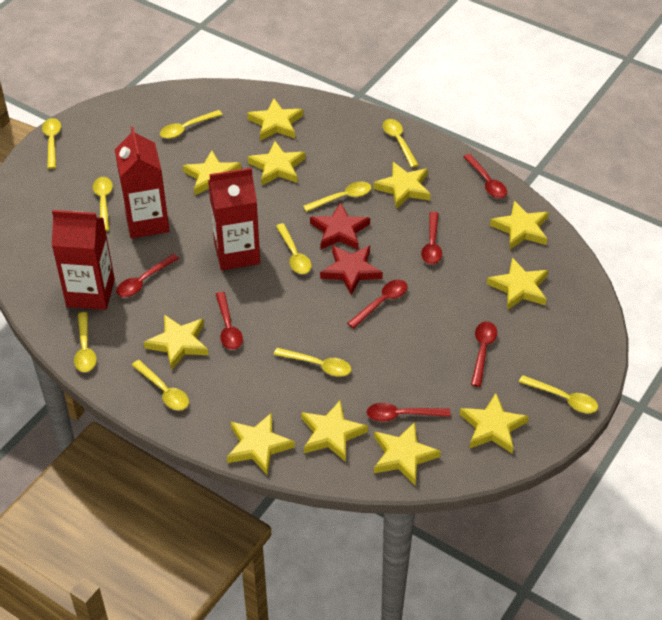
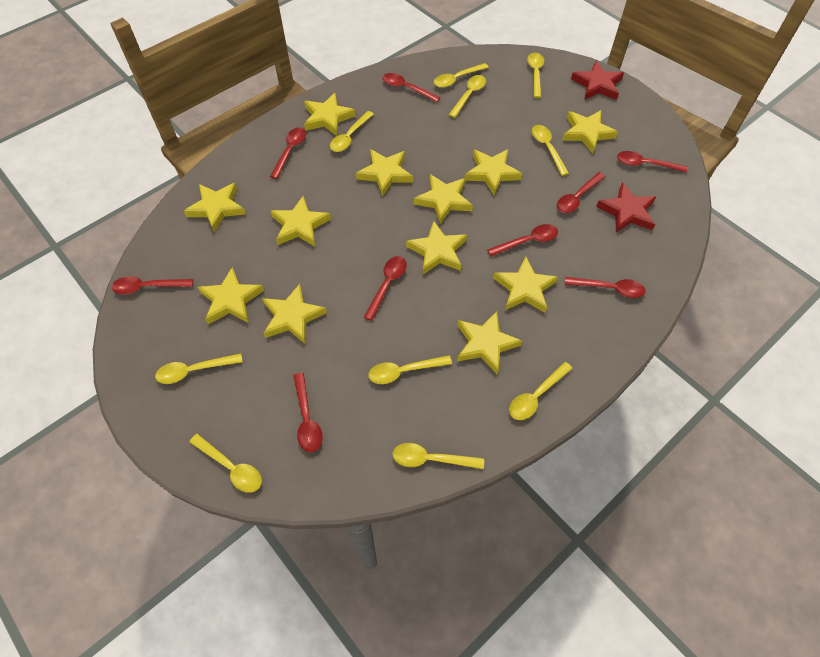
red carton: 3 -> 0
red spoon: 7 -> 9
yellow star: 11 -> 12

